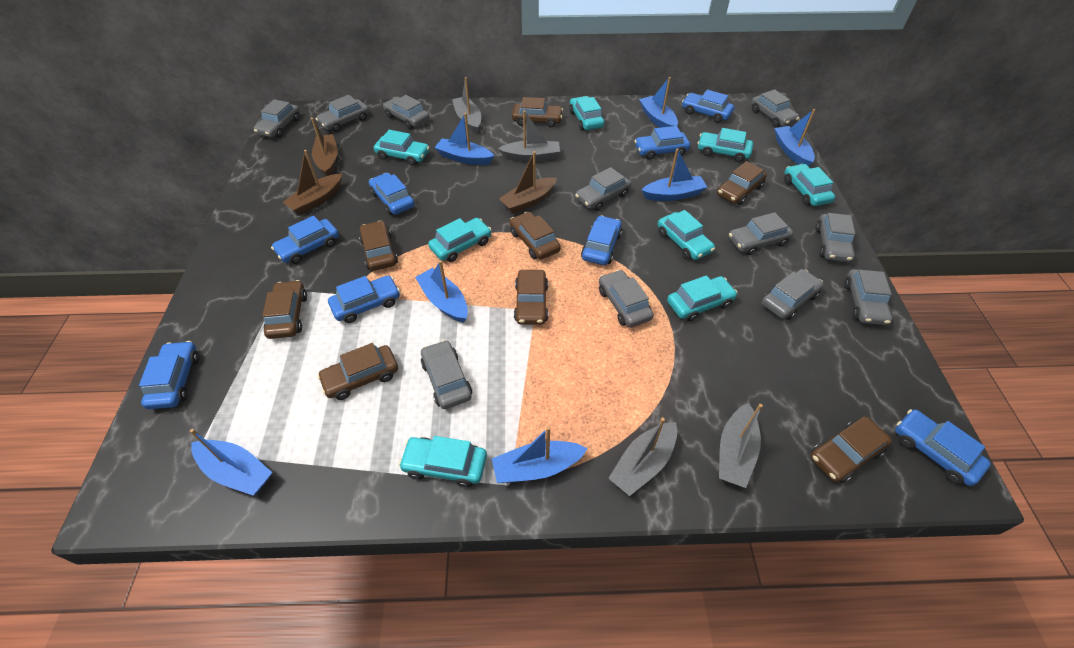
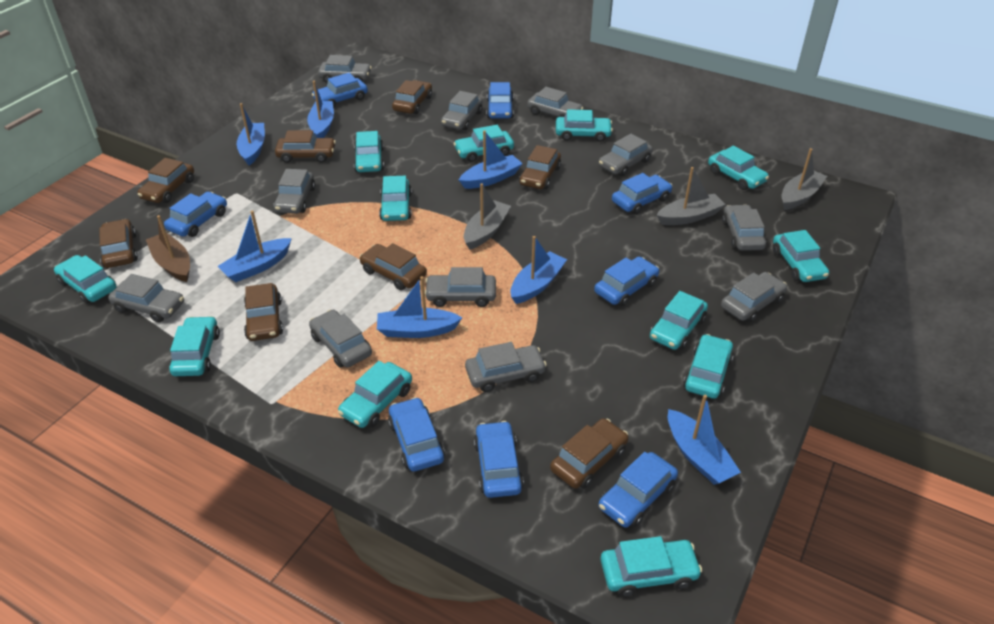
brown boat: 3 -> 1
grey boat: 4 -> 3
turquoise car: 8 -> 12

